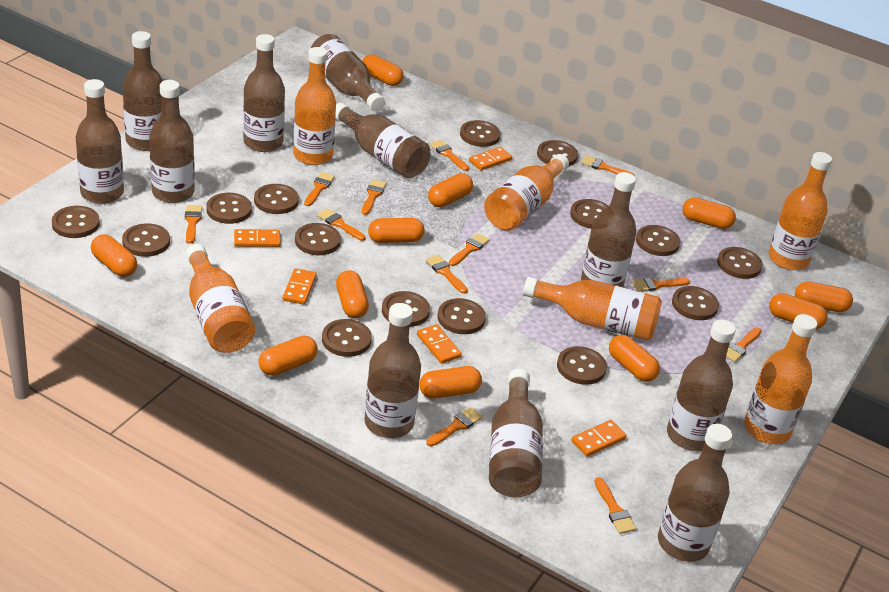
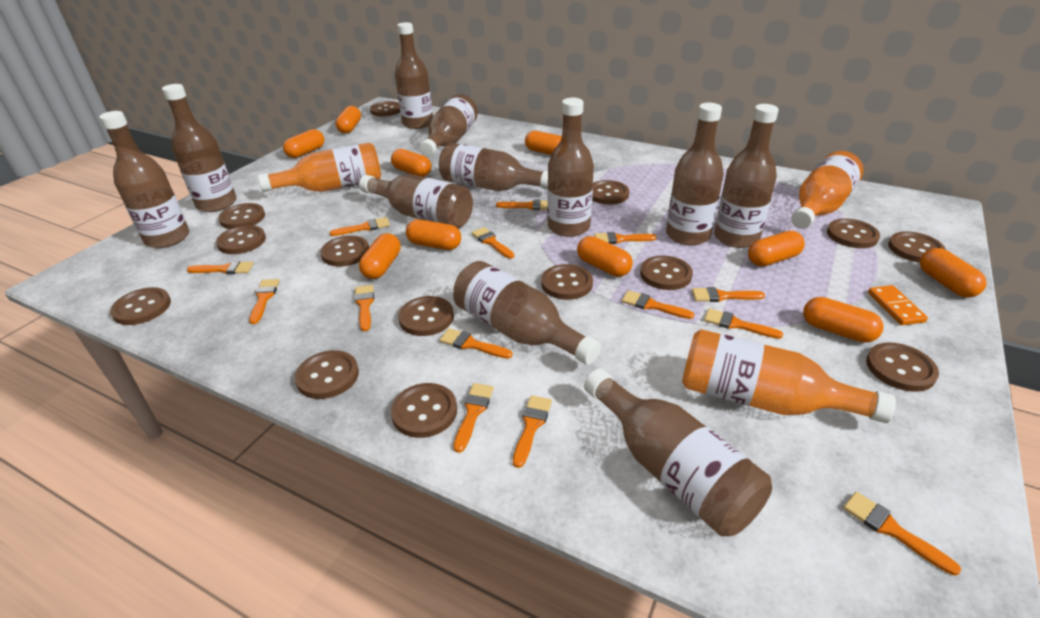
brown button: 15 -> 14
orange bottle: 6 -> 3
orange brush: 12 -> 14
orange capsule: 11 -> 10
orange domino: 5 -> 1

